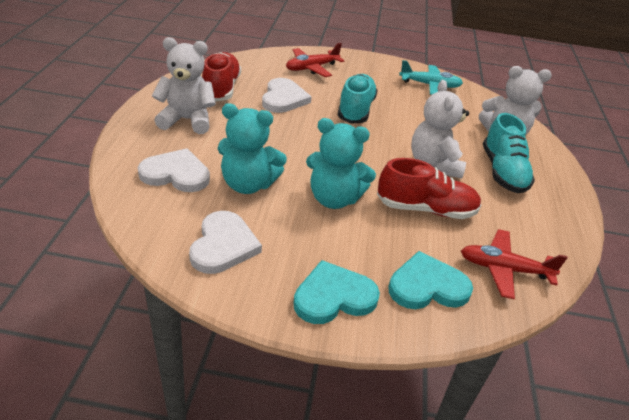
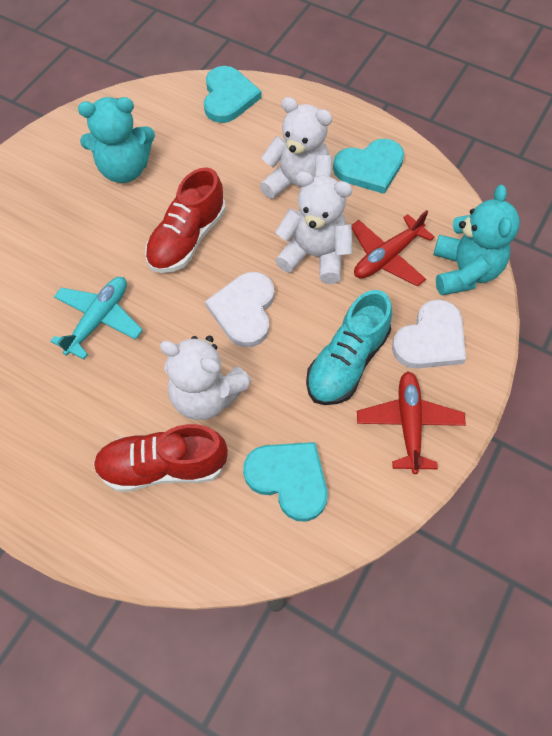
turquoise heart: 2 -> 3
turquoise shoe: 2 -> 1
white heart: 3 -> 2

